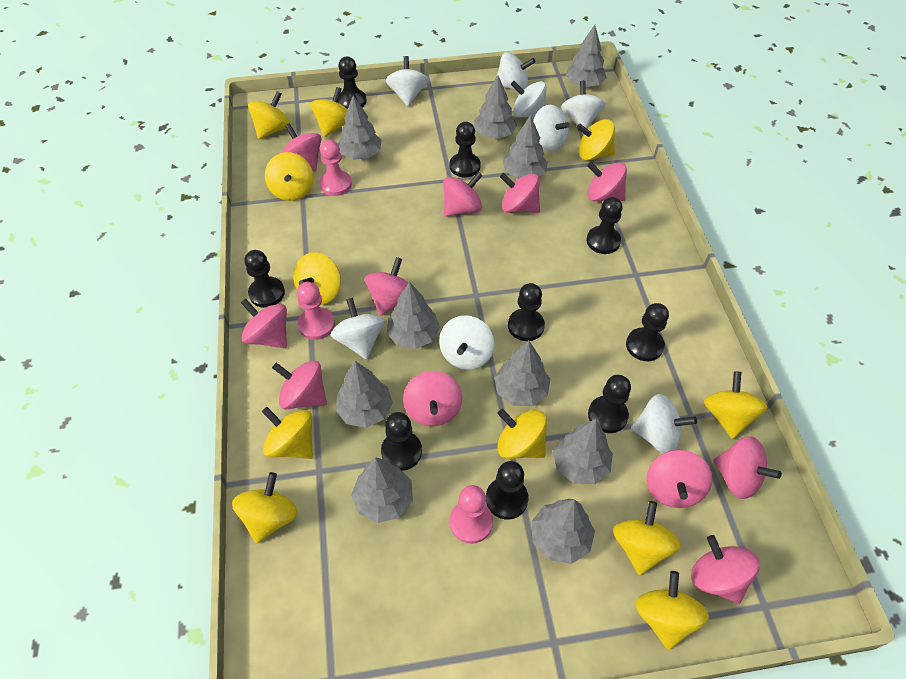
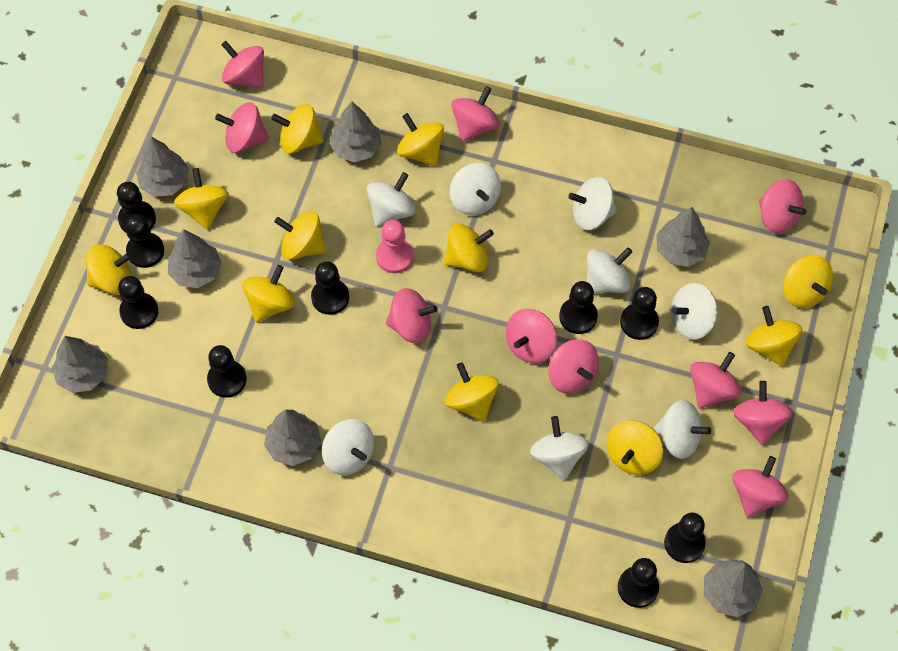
grey tree: 10 -> 7
pink pawn: 3 -> 1
pink spinning top: 11 -> 10

